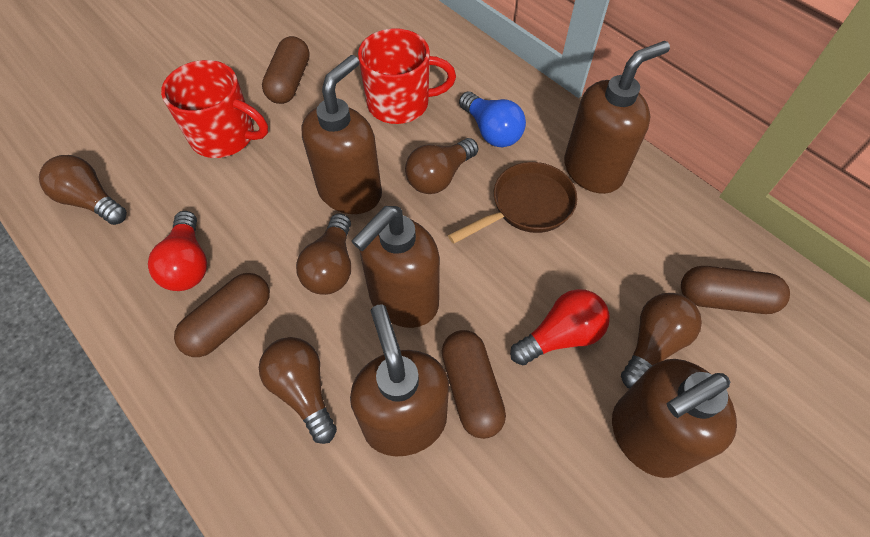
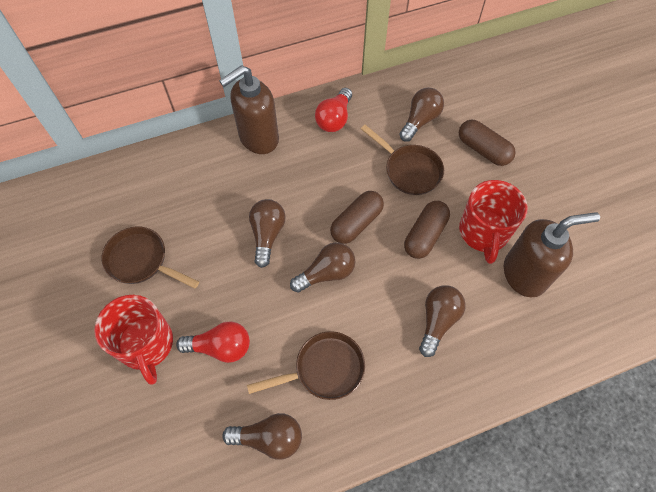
blue light bulb: 1 -> 0
brown capsule: 4 -> 3
brown pan: 1 -> 3
brown soap dispenser: 5 -> 2

